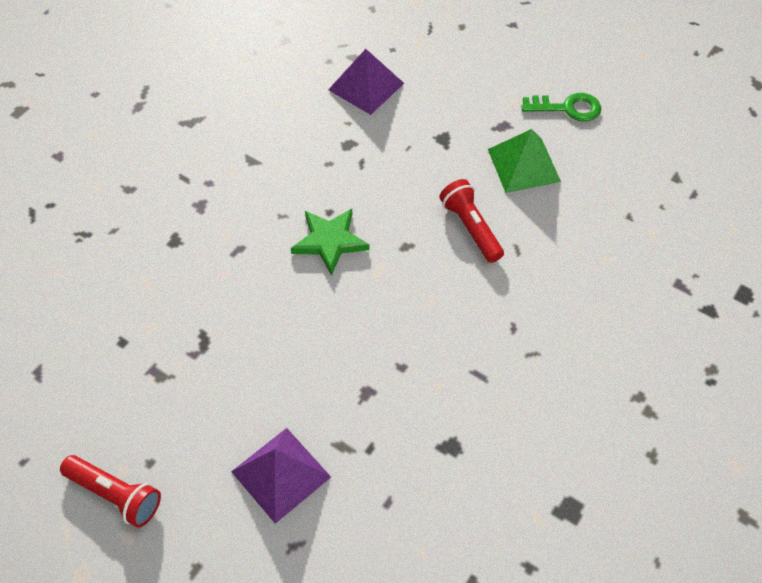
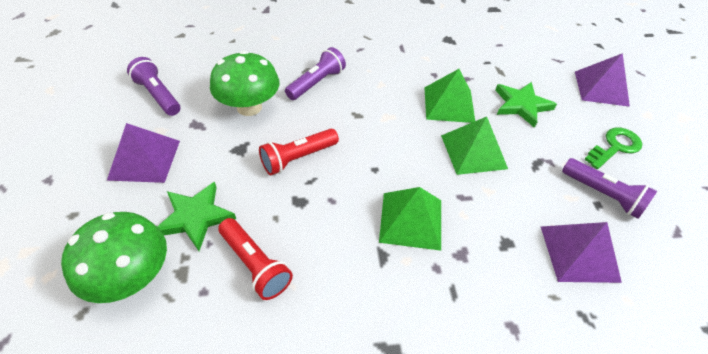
green mushroom: 0 -> 2
green pyramid: 1 -> 3
green star: 1 -> 2
purple flashlight: 0 -> 3
purple pyramid: 2 -> 3

